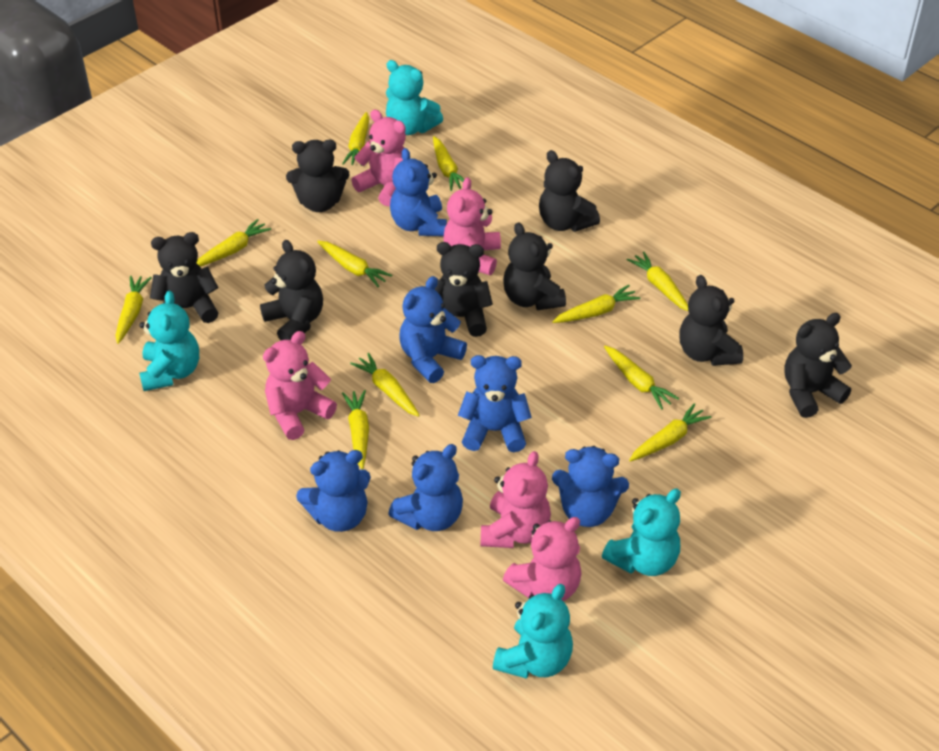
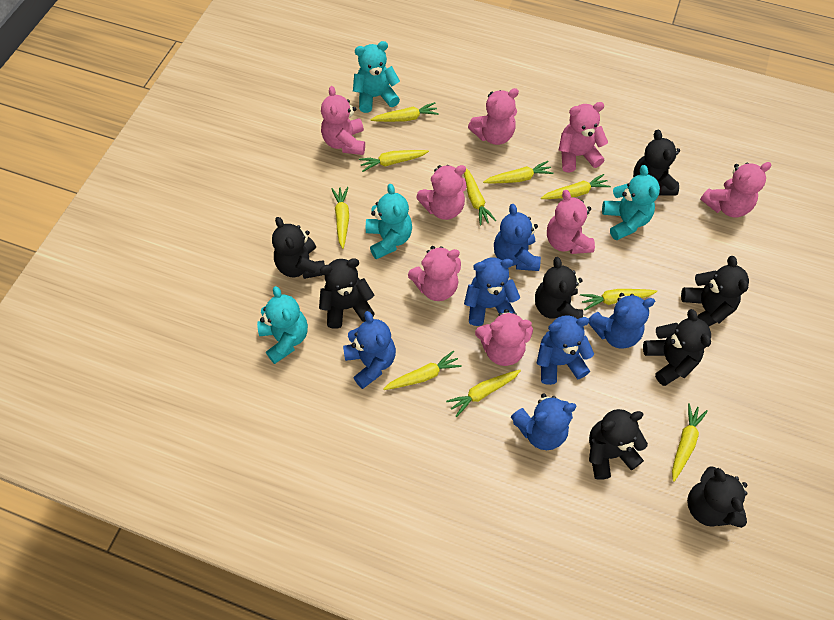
pink teddy bear: 5 -> 8
yellow carrot: 11 -> 10

